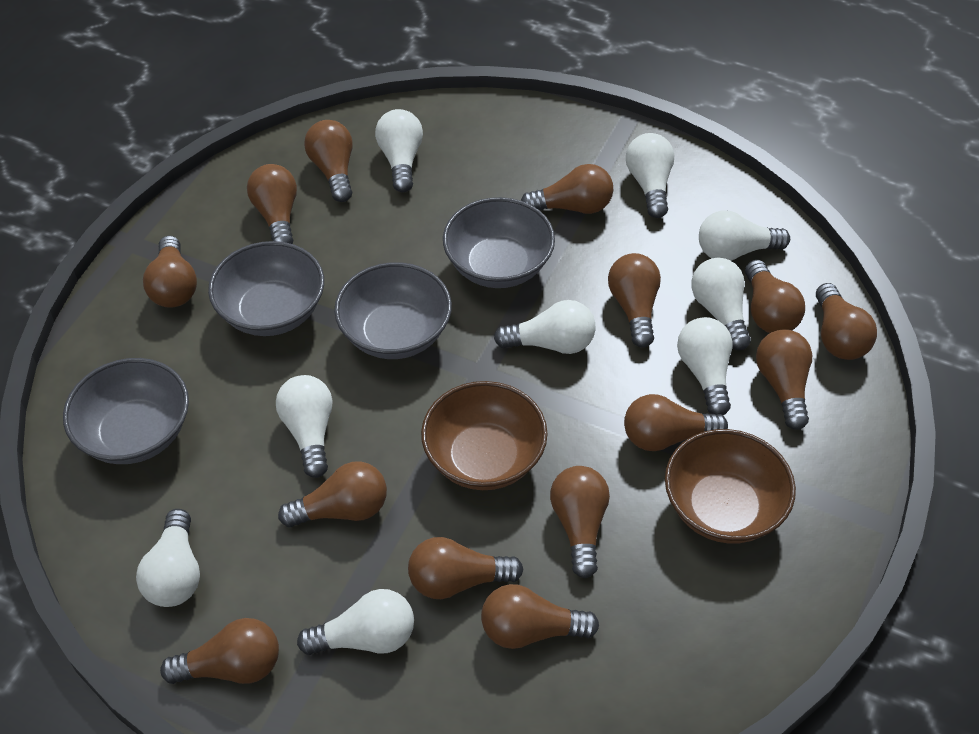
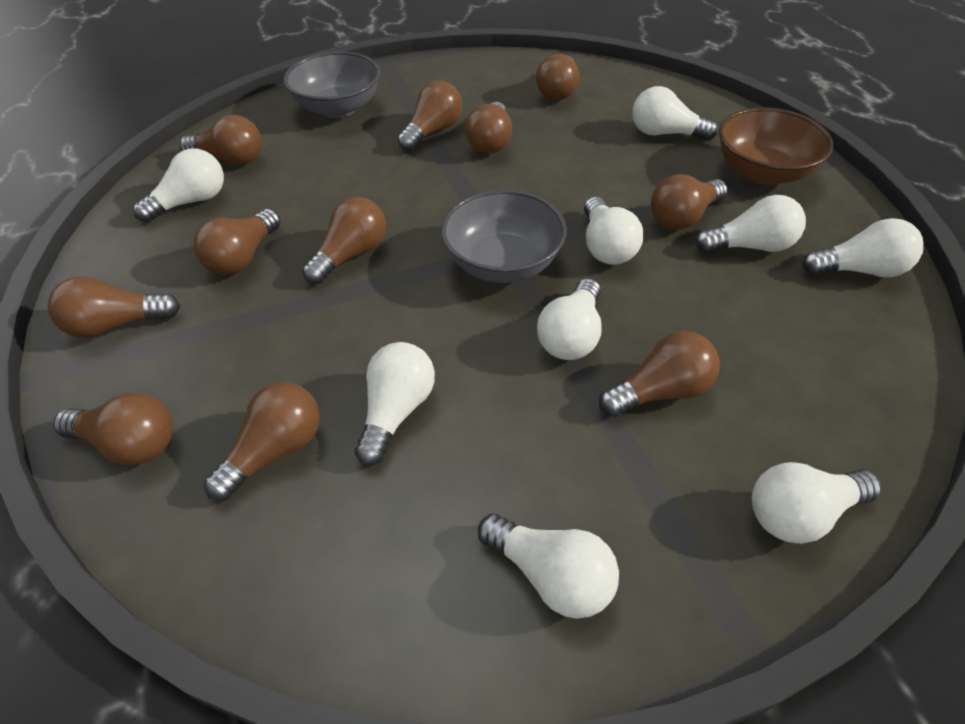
brown bowl: 2 -> 1
brown light bulb: 14 -> 11
grey bowl: 4 -> 2

